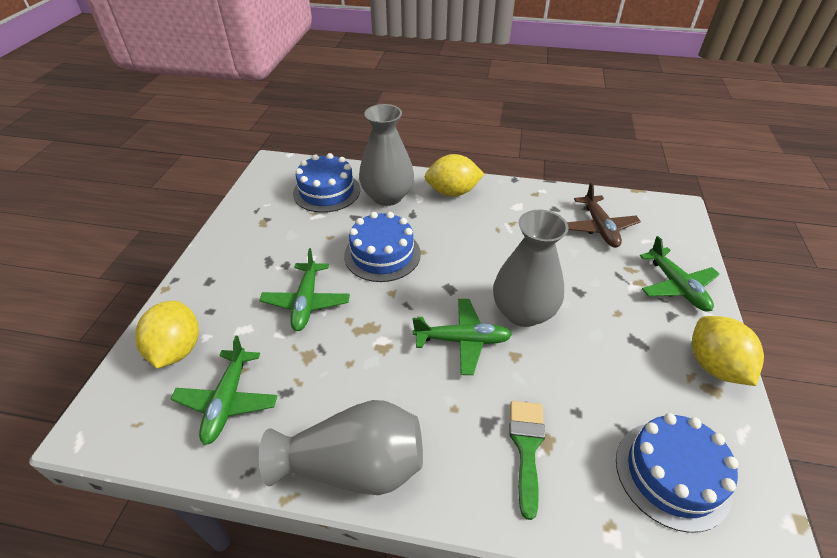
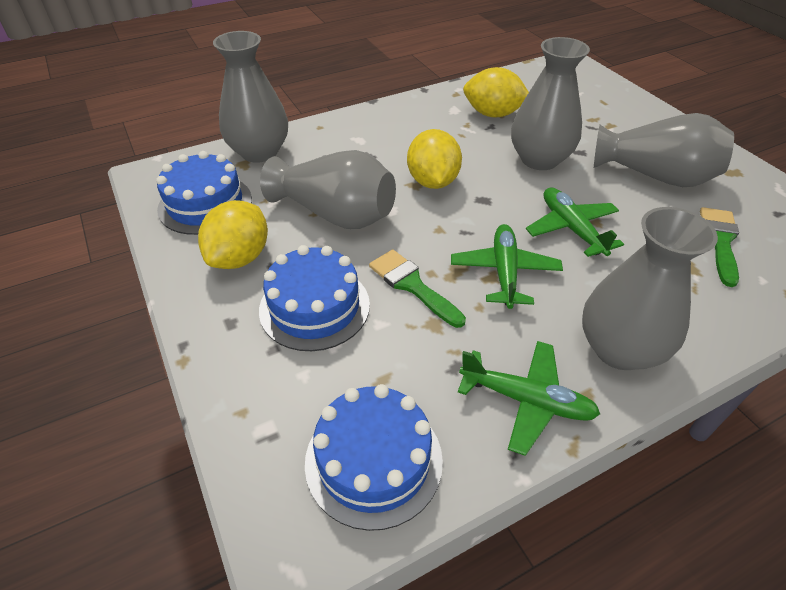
brown plane: 1 -> 0
green brush: 1 -> 2
green plane: 4 -> 3
grey vase: 3 -> 5

